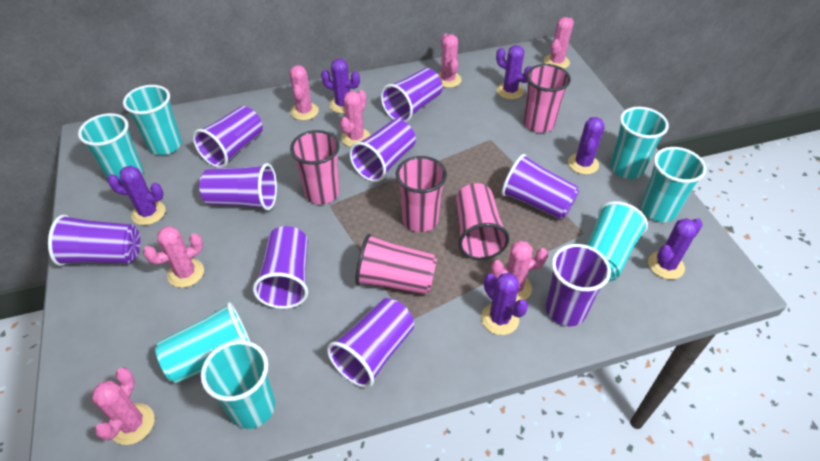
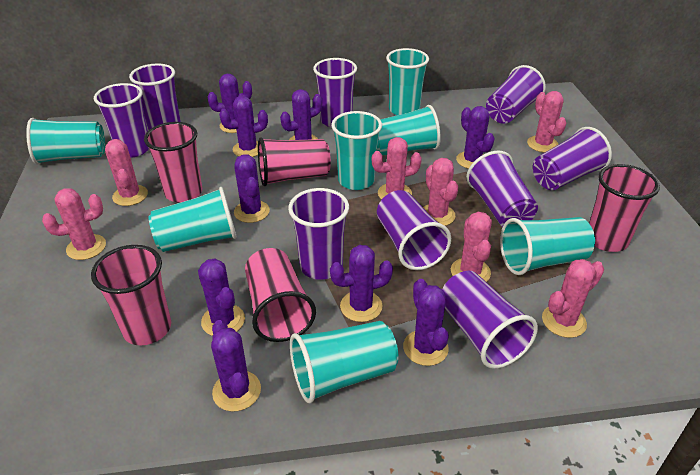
purple cactus: 6 -> 9

